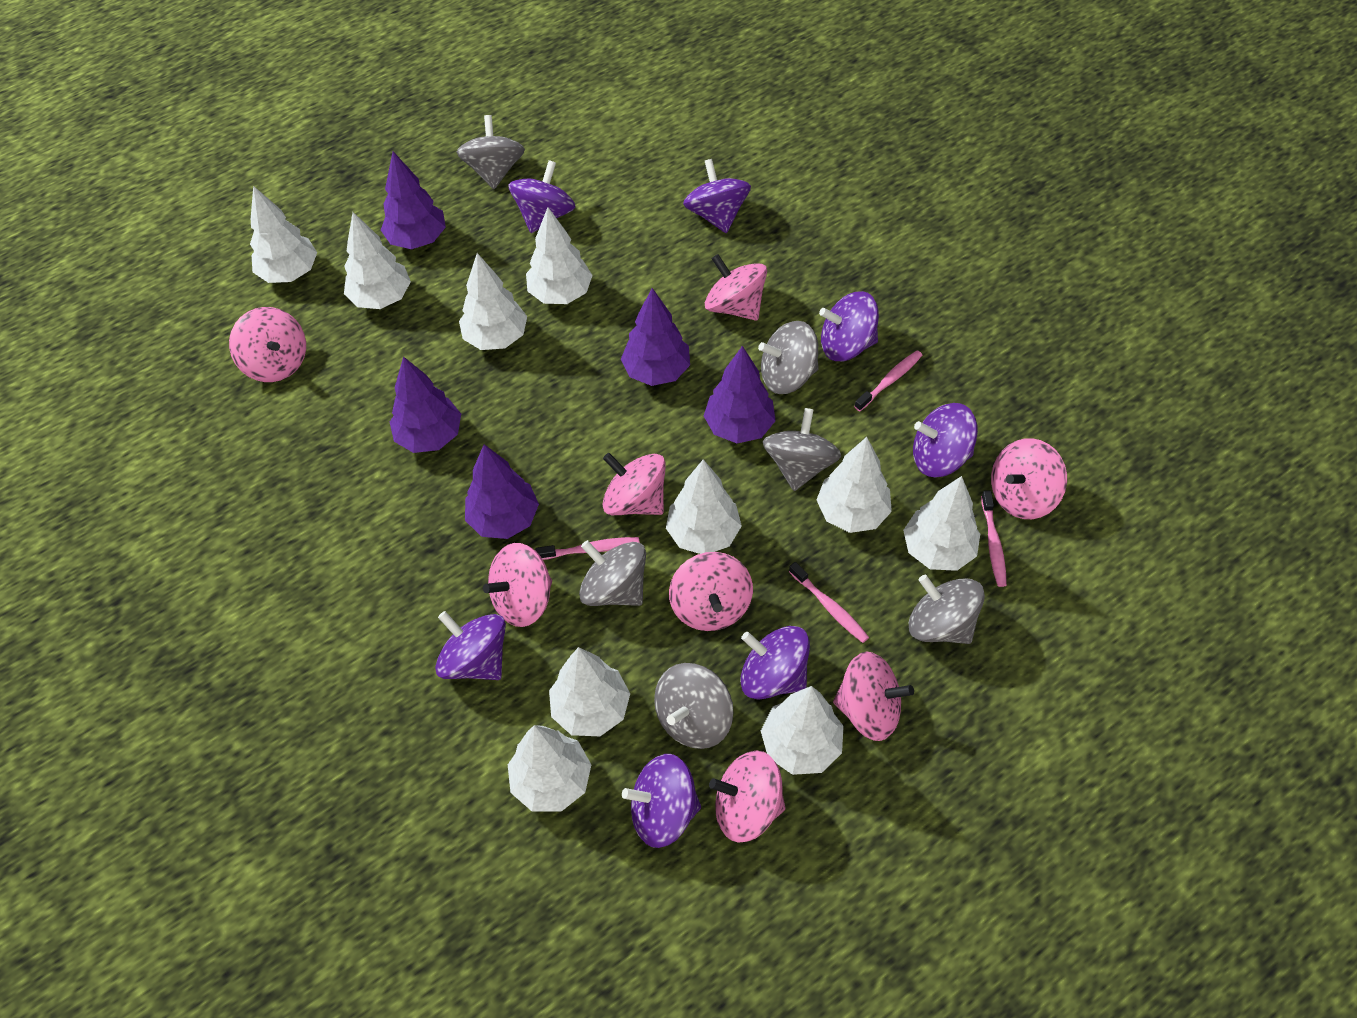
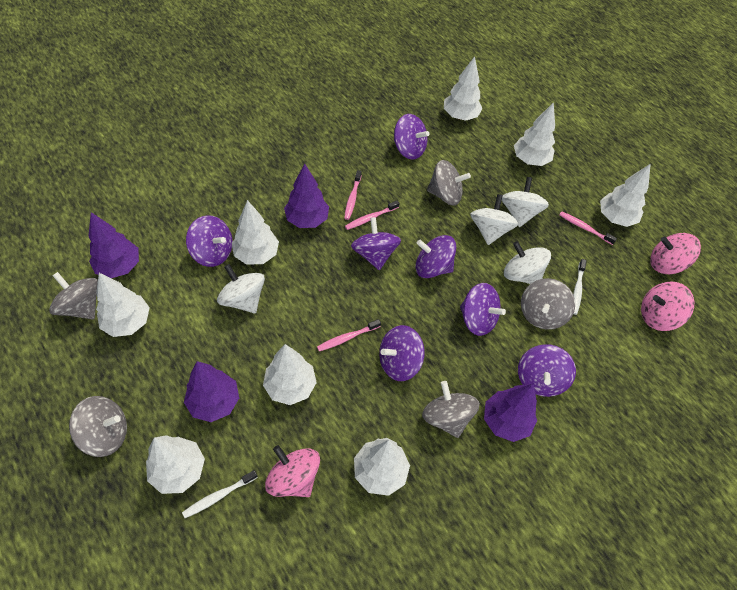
grey spinning top: 6 -> 5
pink spinning top: 8 -> 3
purple tree: 5 -> 4
white spinning top: 0 -> 4
white toothbrush: 0 -> 2
white tree: 10 -> 8

